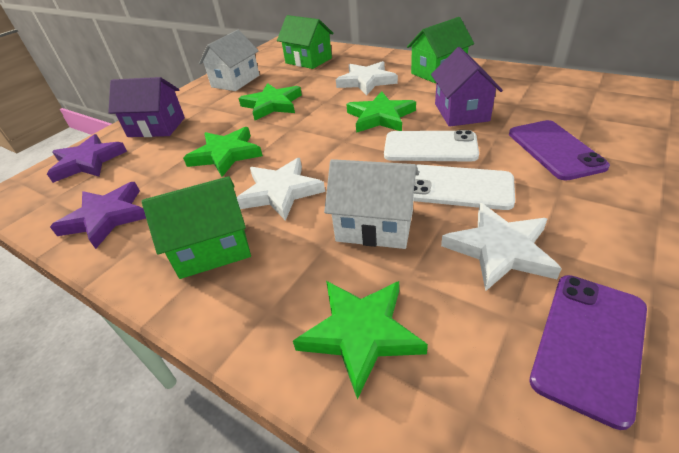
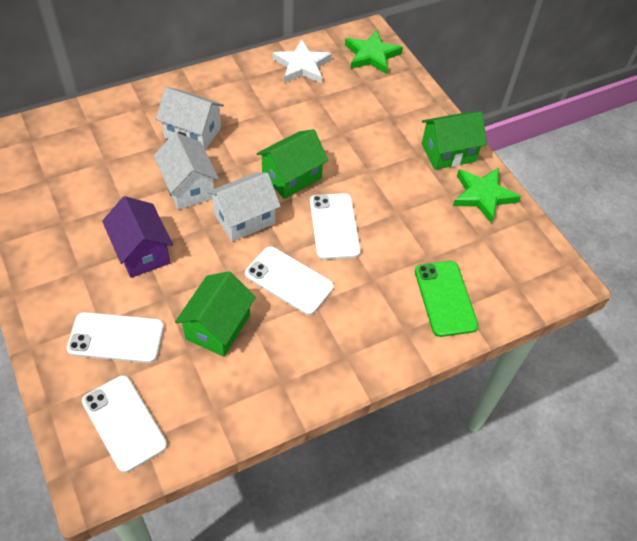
green phone: 0 -> 1
green star: 4 -> 2
purple house: 2 -> 1
purple phone: 2 -> 0
purple star: 2 -> 0
white house: 2 -> 3
white phone: 2 -> 4
white star: 3 -> 1

